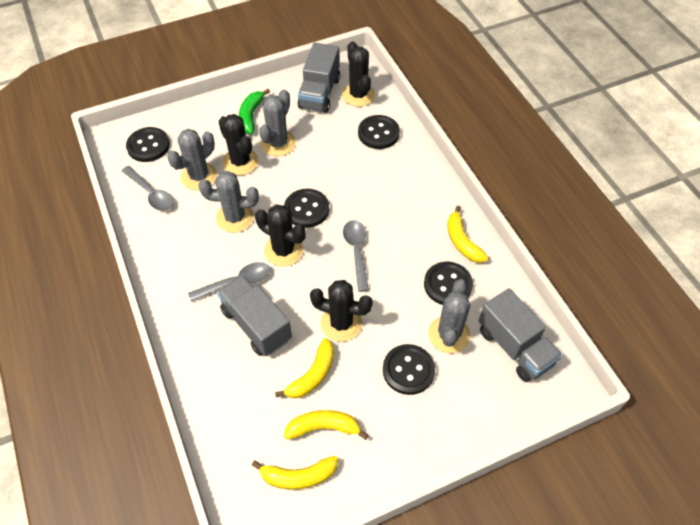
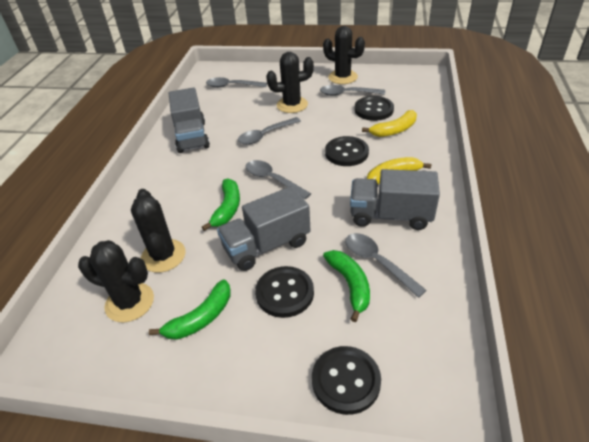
black button: 5 -> 4
green banana: 1 -> 3
grey cactus: 4 -> 0
grey spoon: 3 -> 5
yellow banana: 4 -> 2

